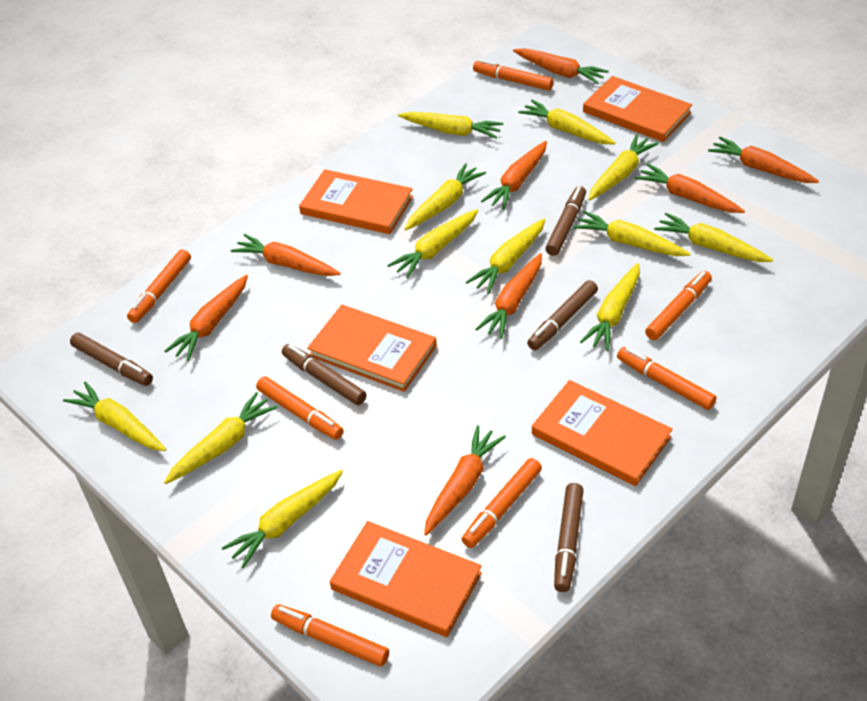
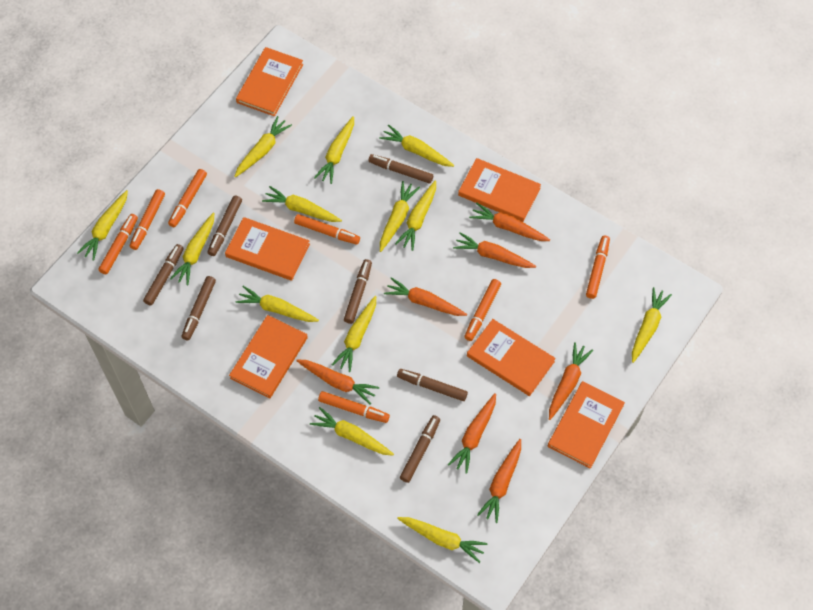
brown marker: 5 -> 7
orange book: 5 -> 6
orange carrot: 8 -> 7
yellow carrot: 12 -> 13

